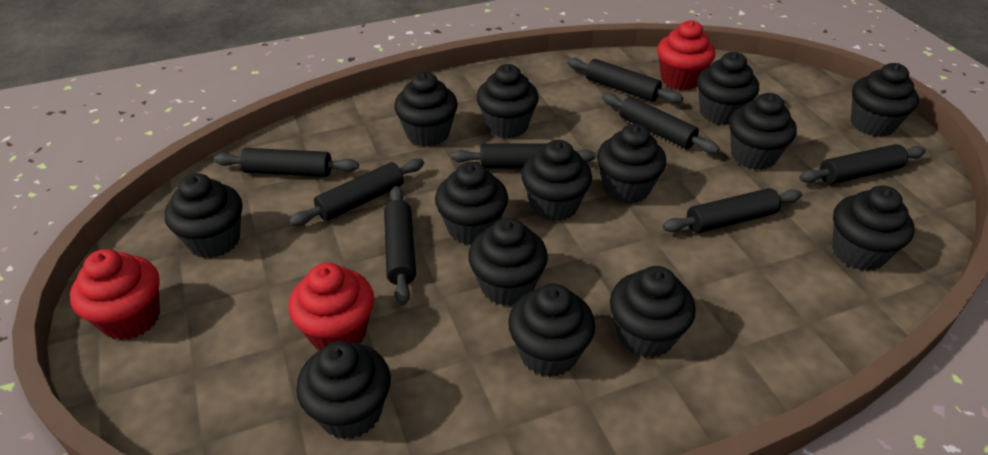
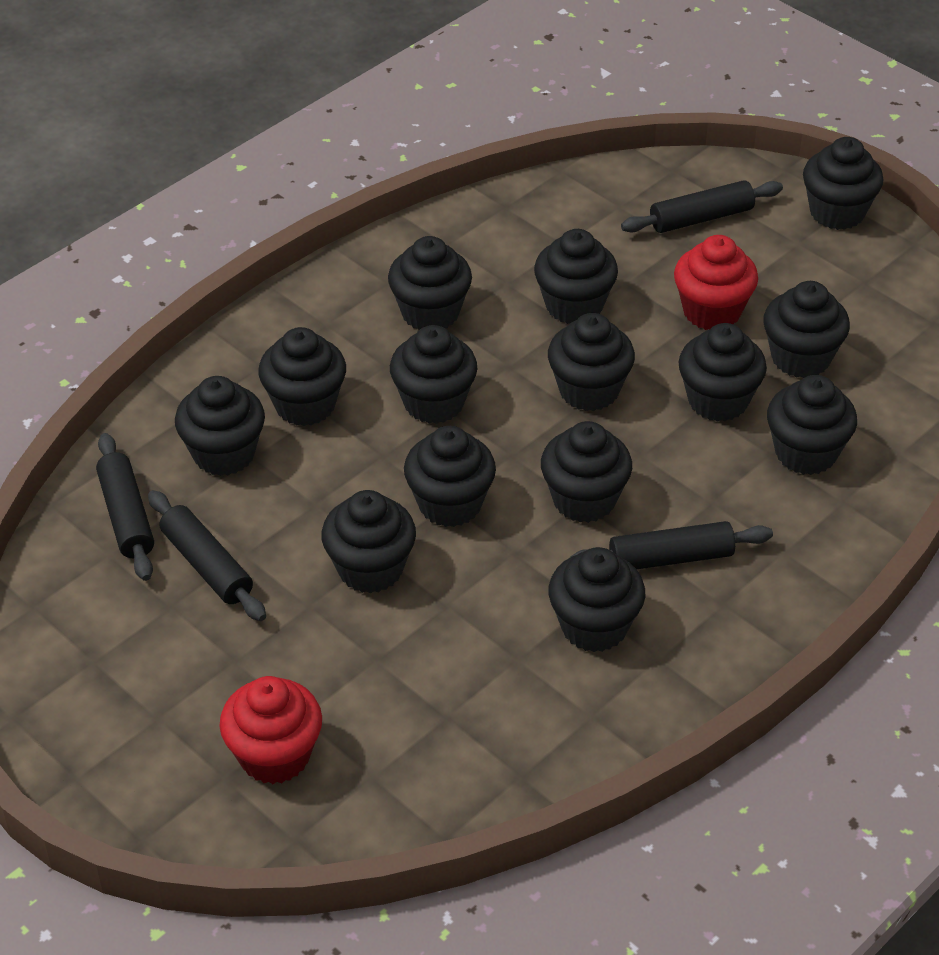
black rolling pin: 8 -> 4
red cupcake: 3 -> 2

